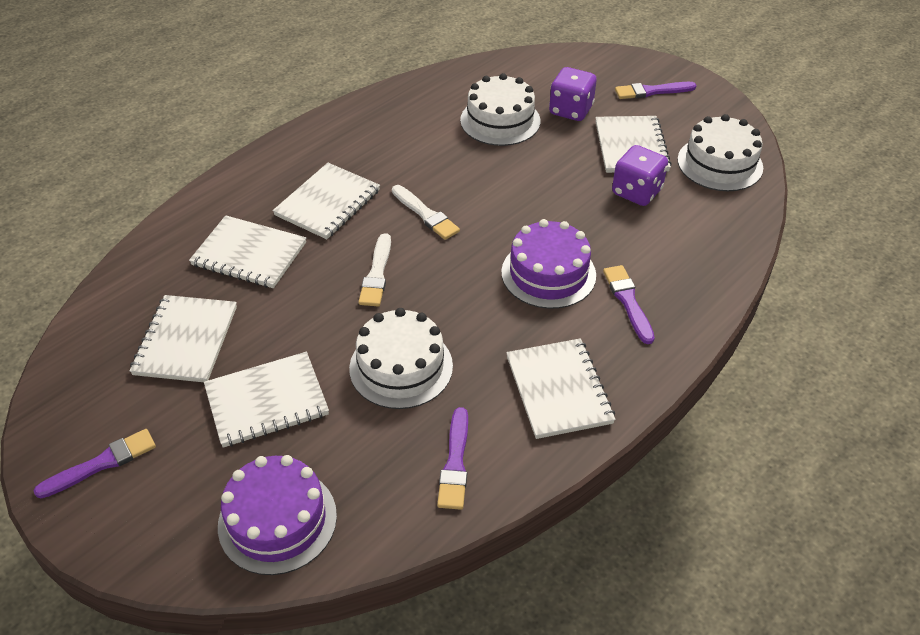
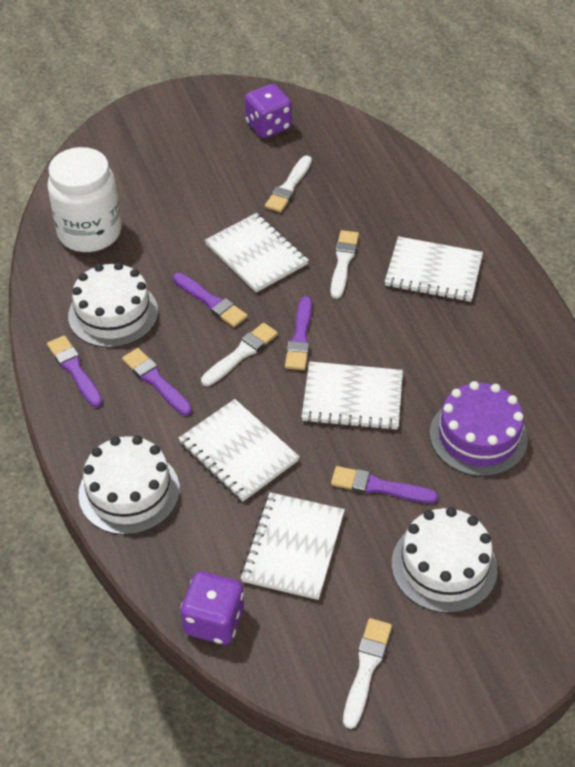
purple brush: 4 -> 5
purple cake: 2 -> 1
white brush: 2 -> 4
white jar: 0 -> 1
white notebook: 6 -> 5

